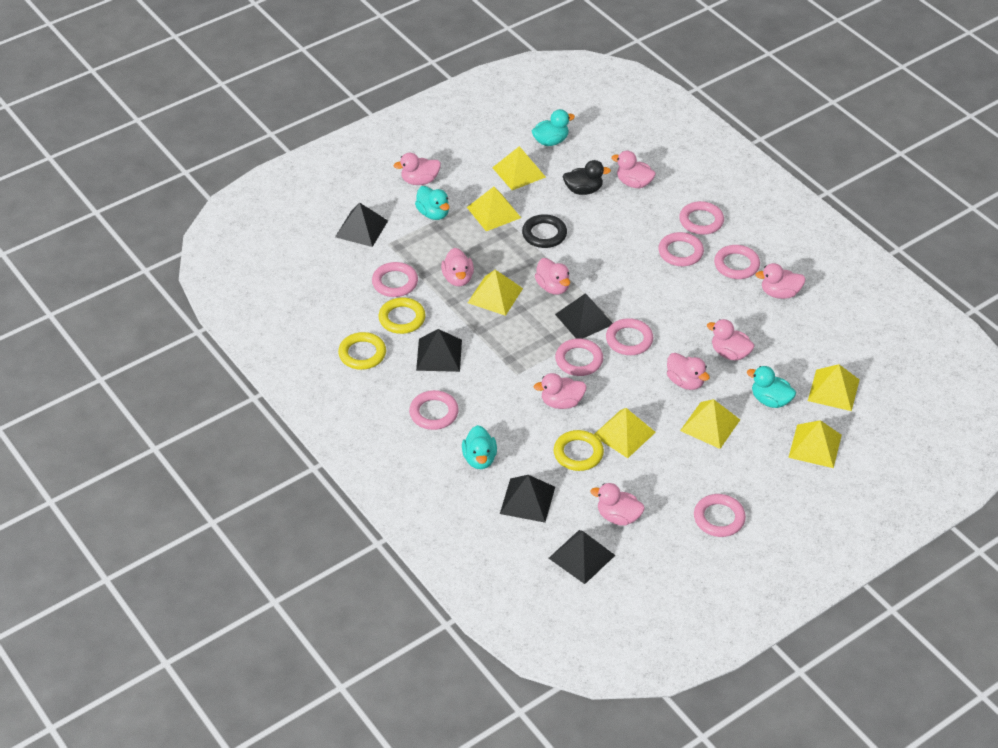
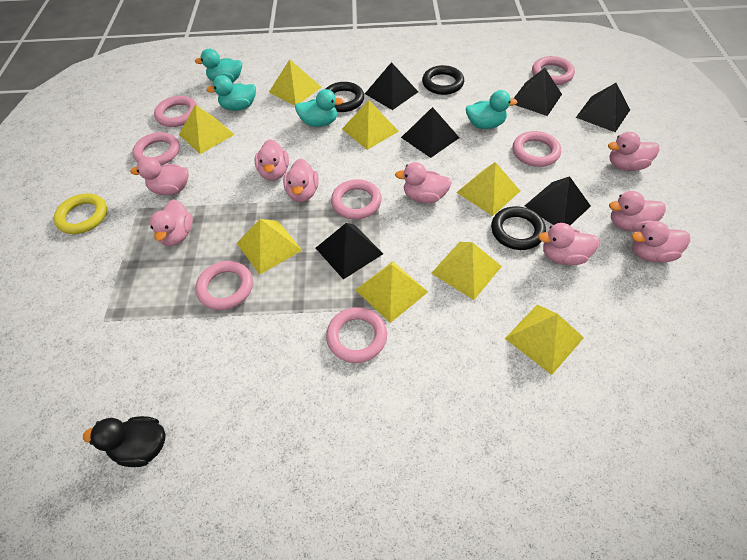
black pyramid: 5 -> 6
black ring: 1 -> 3
pink ring: 8 -> 7
yellow pyramid: 7 -> 8
yellow ring: 3 -> 1

